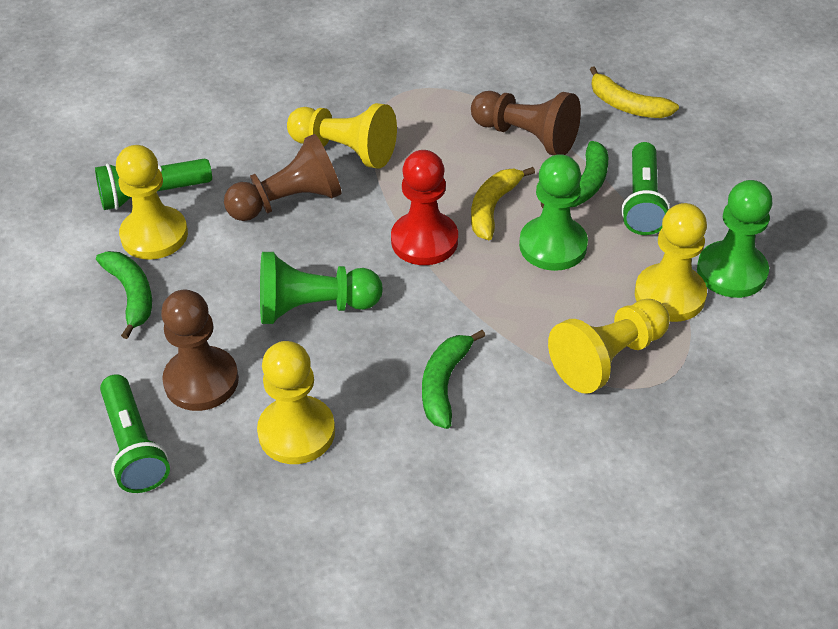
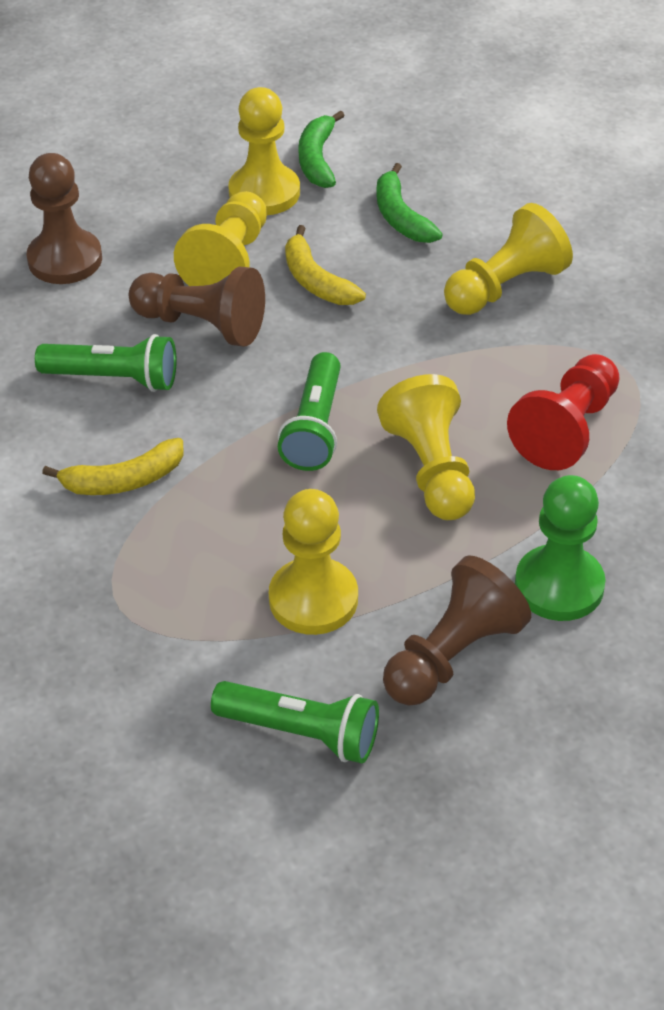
green banana: 3 -> 2
green pawn: 3 -> 1

